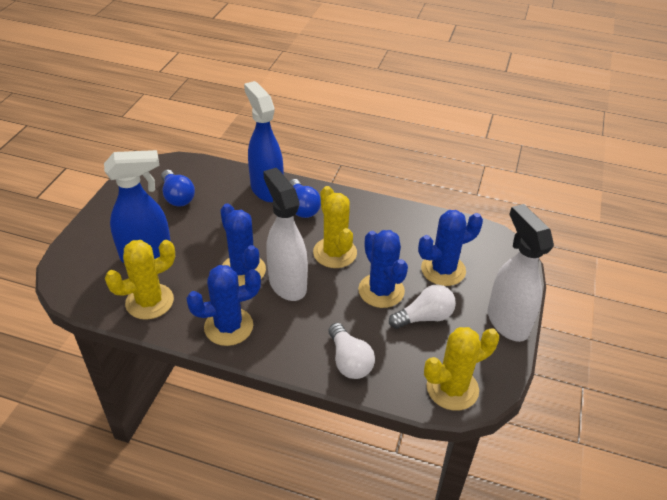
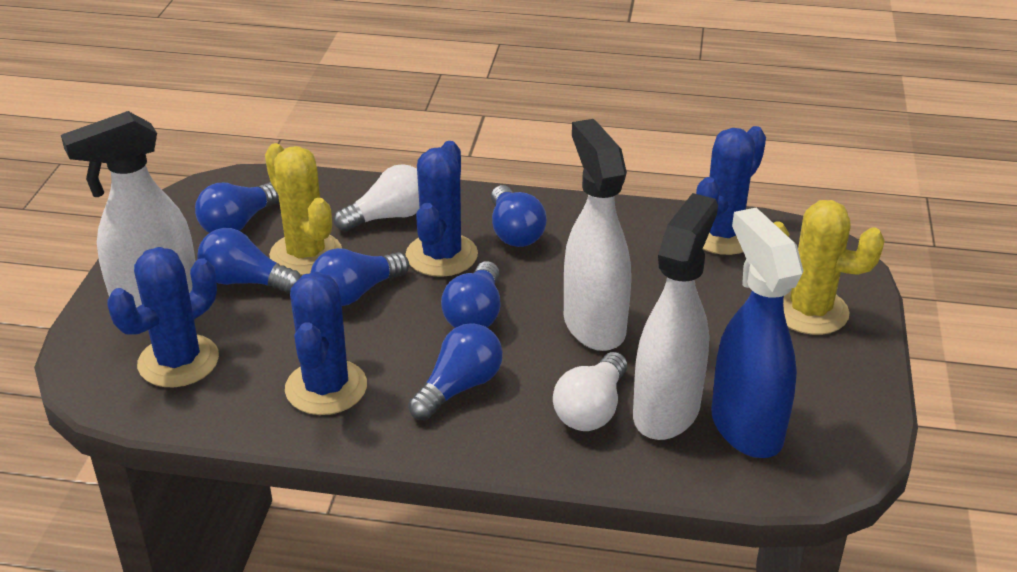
blue light bulb: 2 -> 6
blue spray bottle: 2 -> 1
white spray bottle: 2 -> 3
yellow cactus: 3 -> 2

